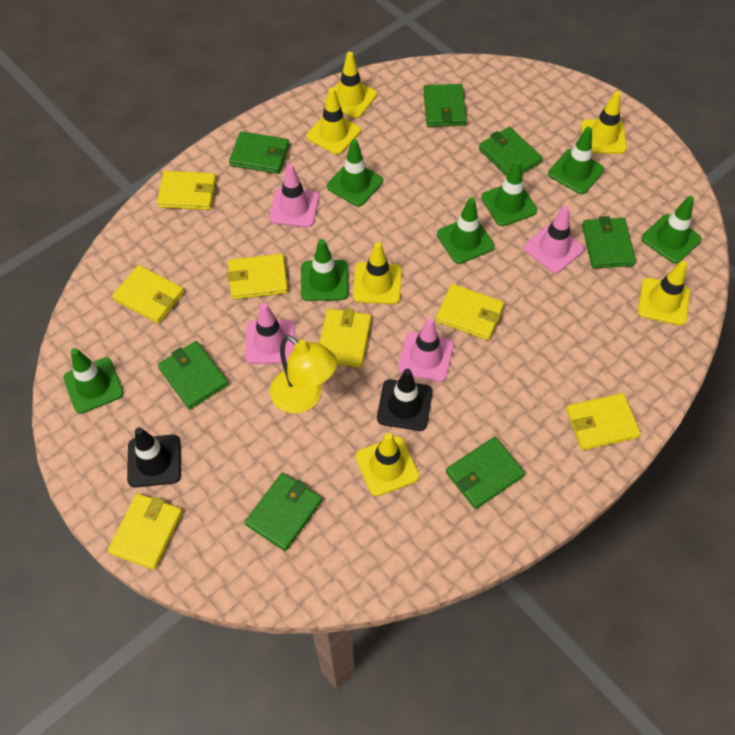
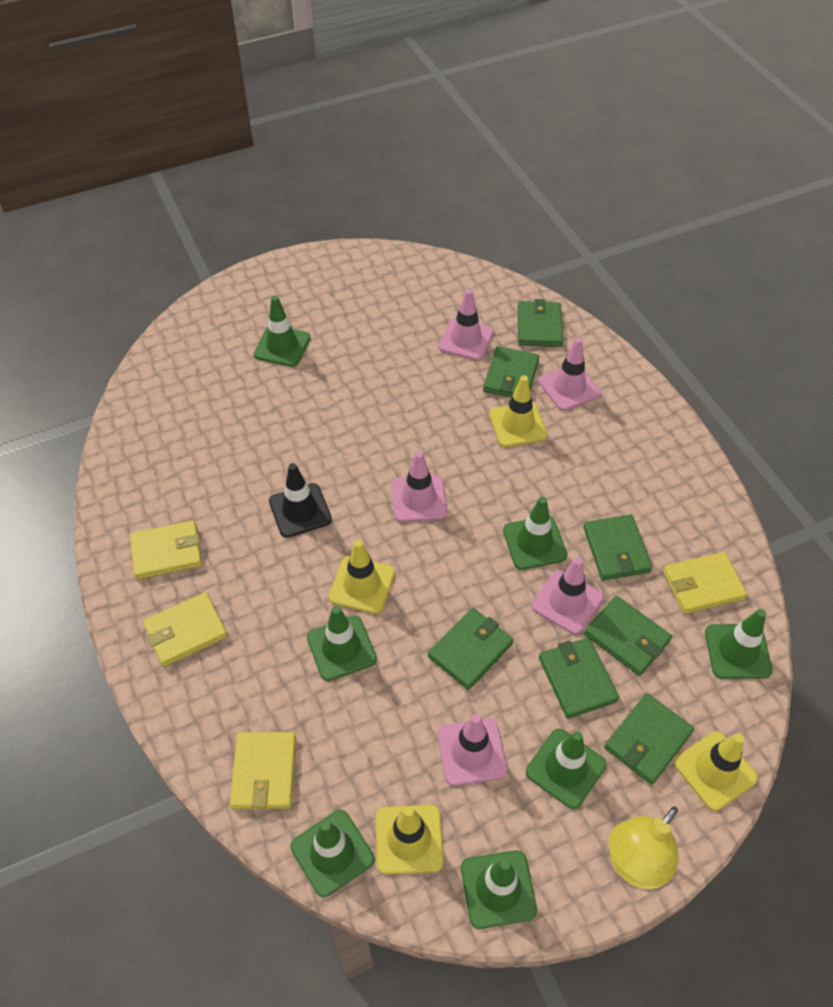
black traffic cone: 2 -> 1
pink traffic cone: 4 -> 5
yellow traffic cone: 6 -> 4
yellow wallet: 7 -> 4

